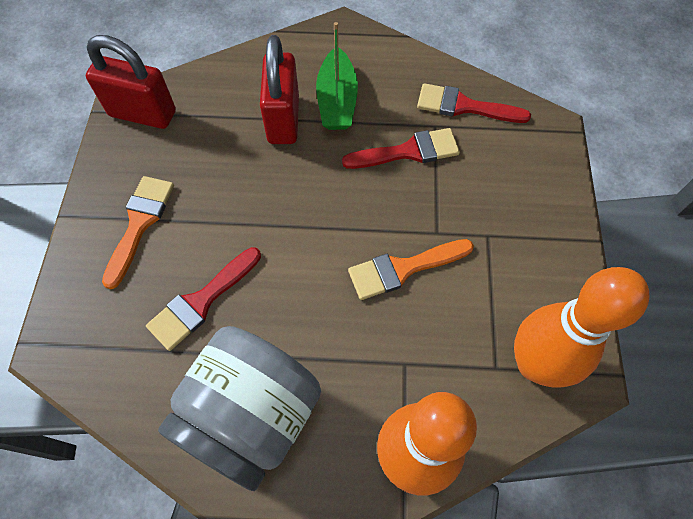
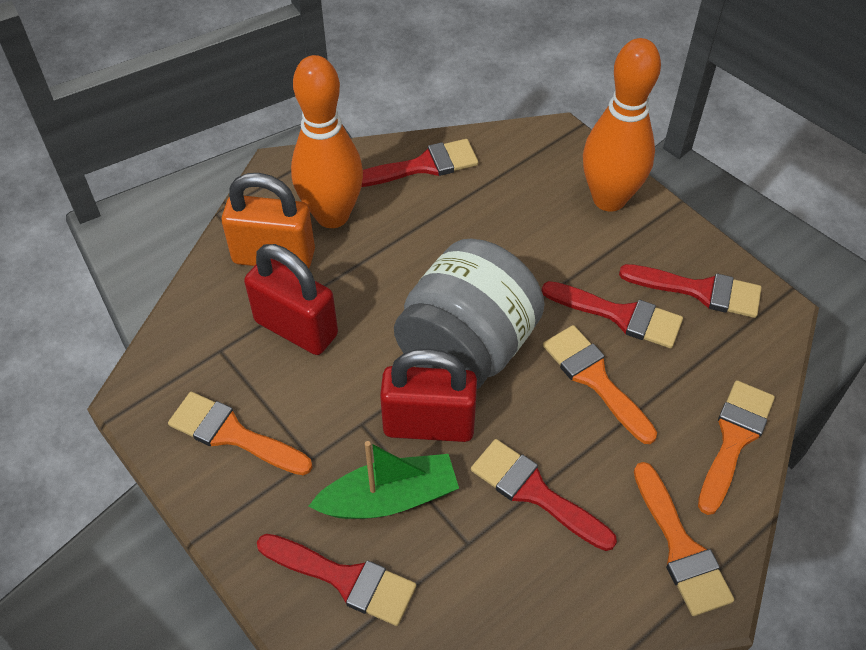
orange brush: 2 -> 4
orange padlock: 0 -> 1
red brush: 3 -> 5

